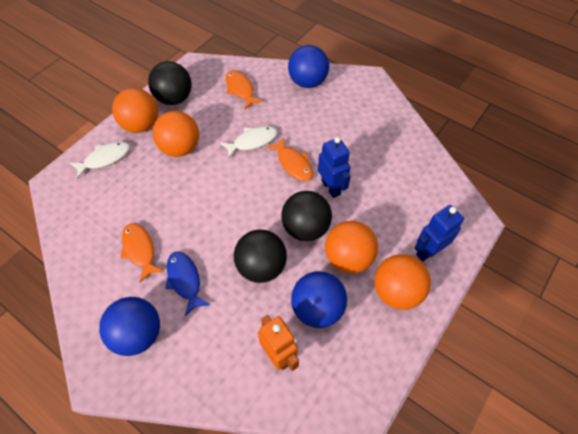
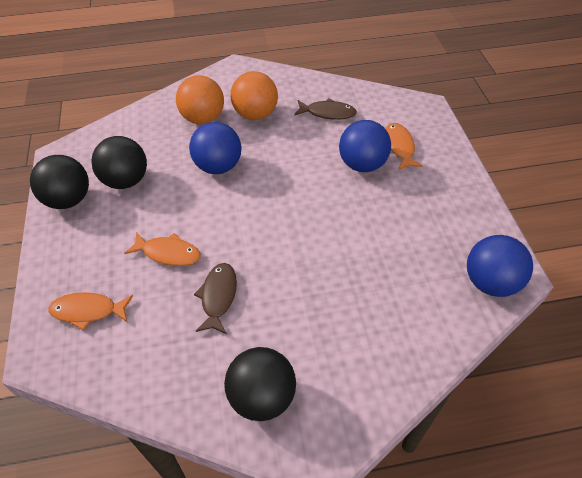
blue fish: 1 -> 0
blue robot: 2 -> 0
brown fish: 0 -> 2
orange ball: 4 -> 2
orange robot: 1 -> 0
white fish: 2 -> 0

